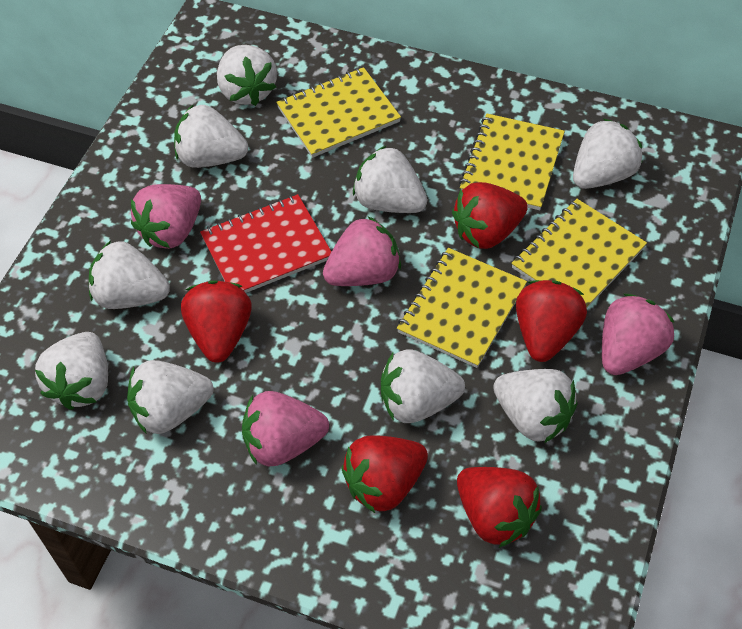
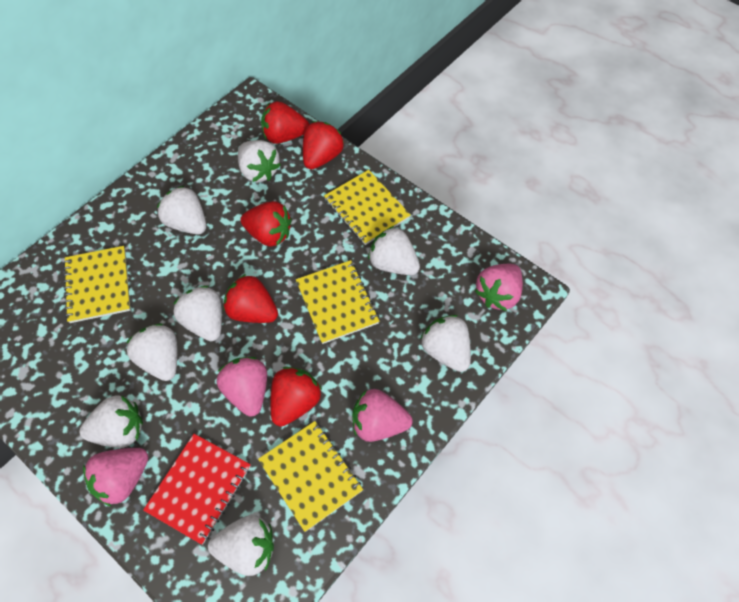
white strawberry: 9 -> 8

